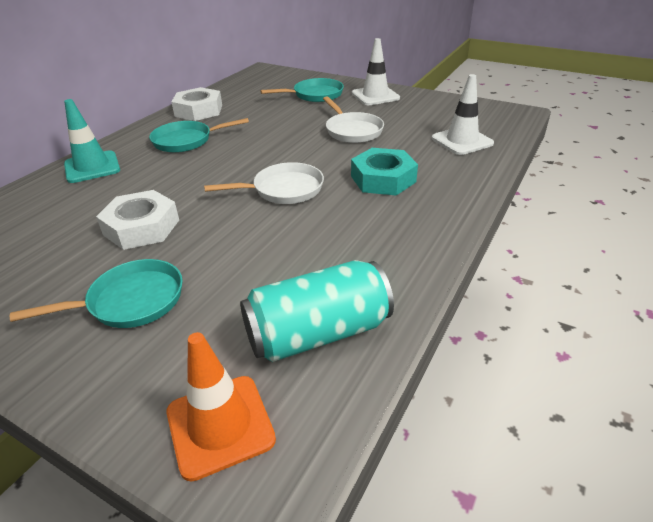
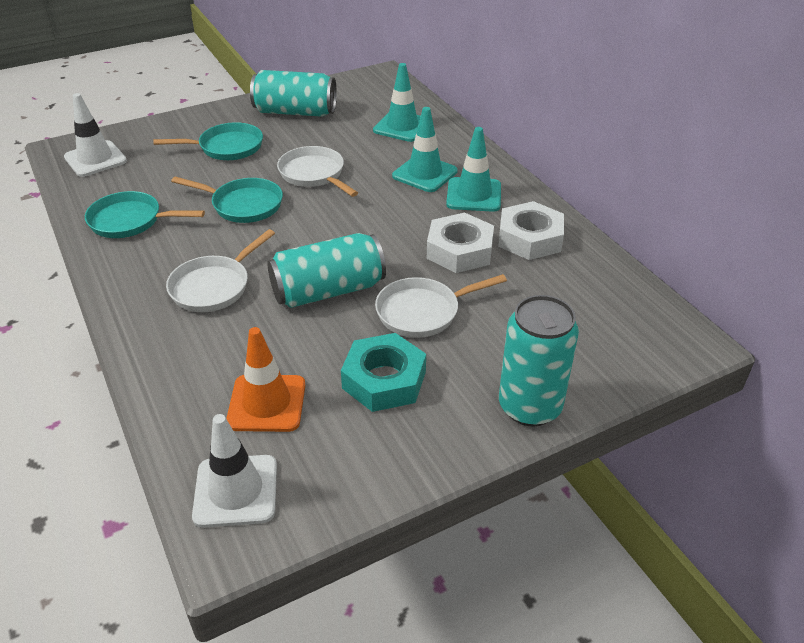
turquoise can: 1 -> 3
turquoise traffic cone: 1 -> 3
white pan: 2 -> 3

